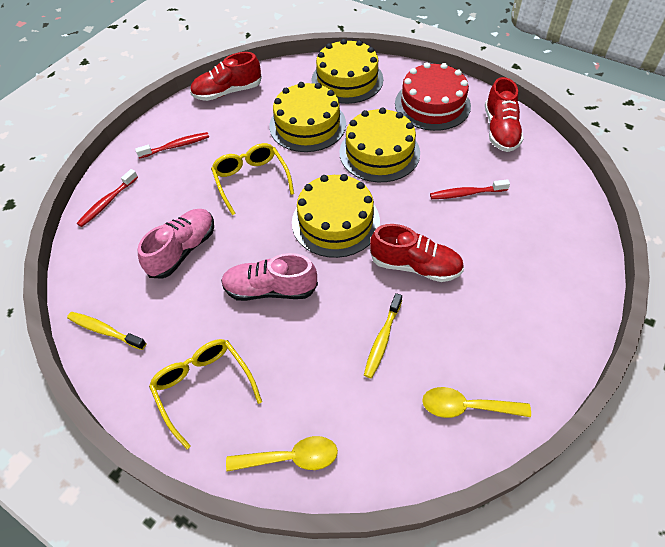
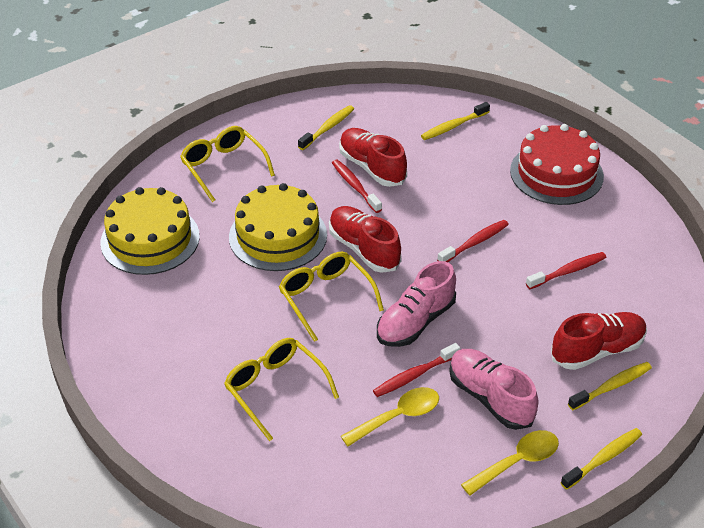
red toothbrush: 3 -> 4
yellow cake: 4 -> 2
yellow glasses: 2 -> 3
yellow toothbrush: 2 -> 4

